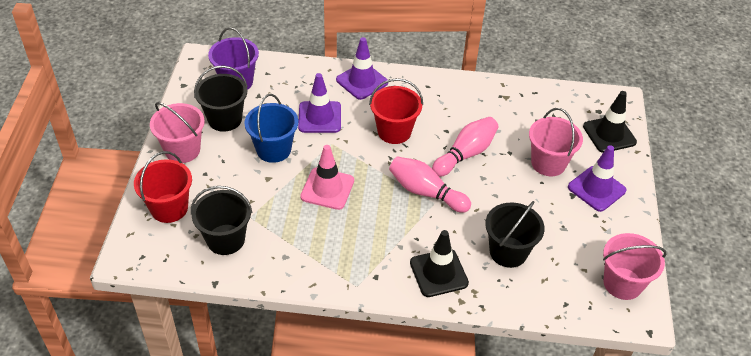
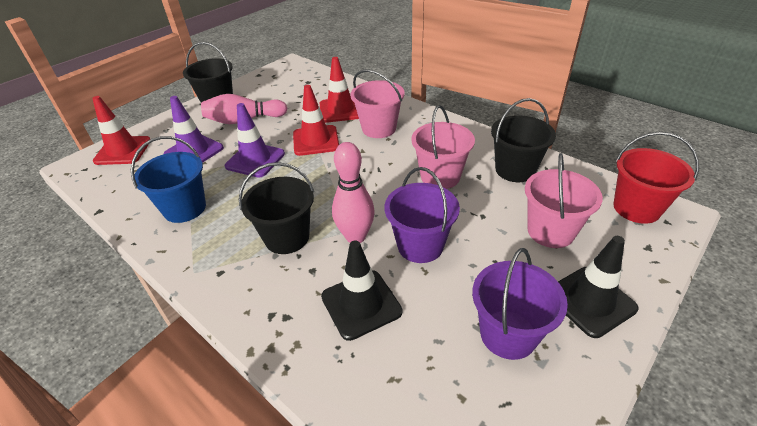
pink traffic cone: 1 -> 0
purple bucket: 1 -> 2
purple traffic cone: 3 -> 2
red bucket: 2 -> 1
red traffic cone: 0 -> 3

